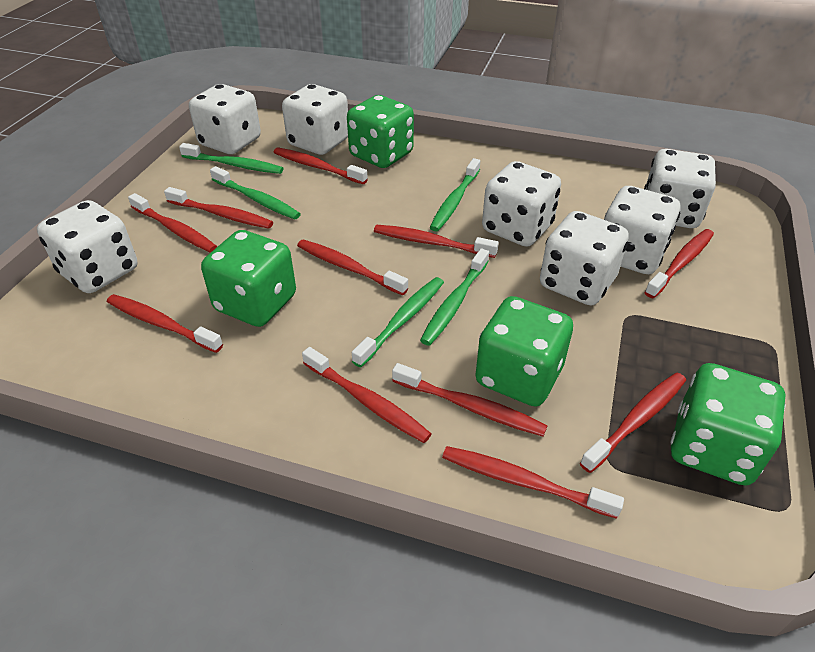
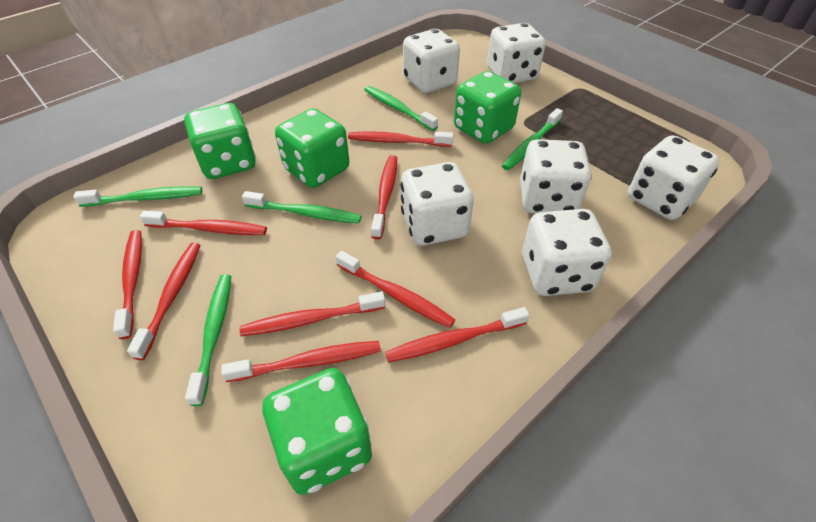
red toothbrush: 11 -> 9
white dice: 7 -> 6

